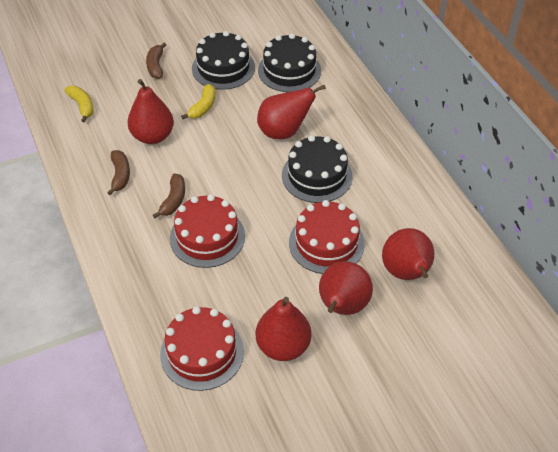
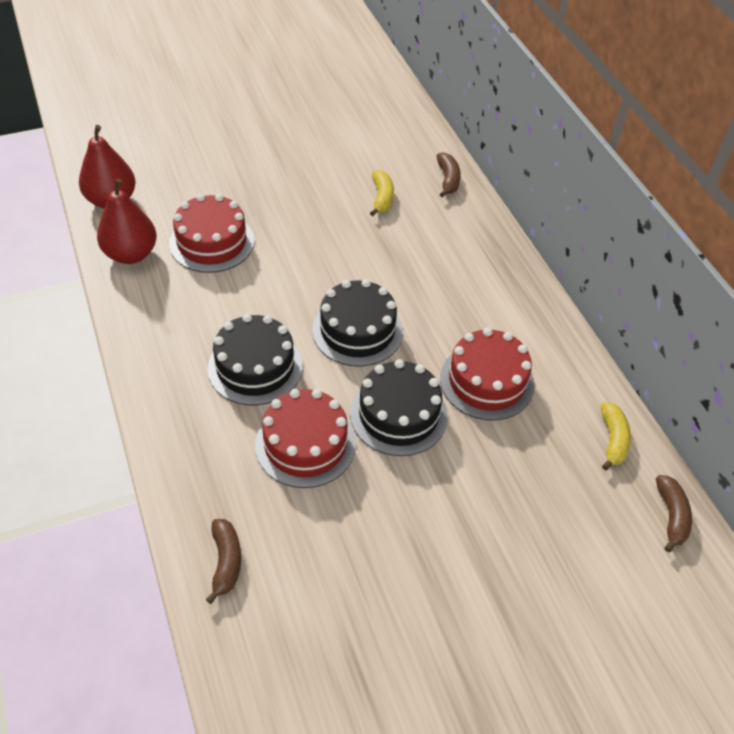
red pear: 5 -> 2

